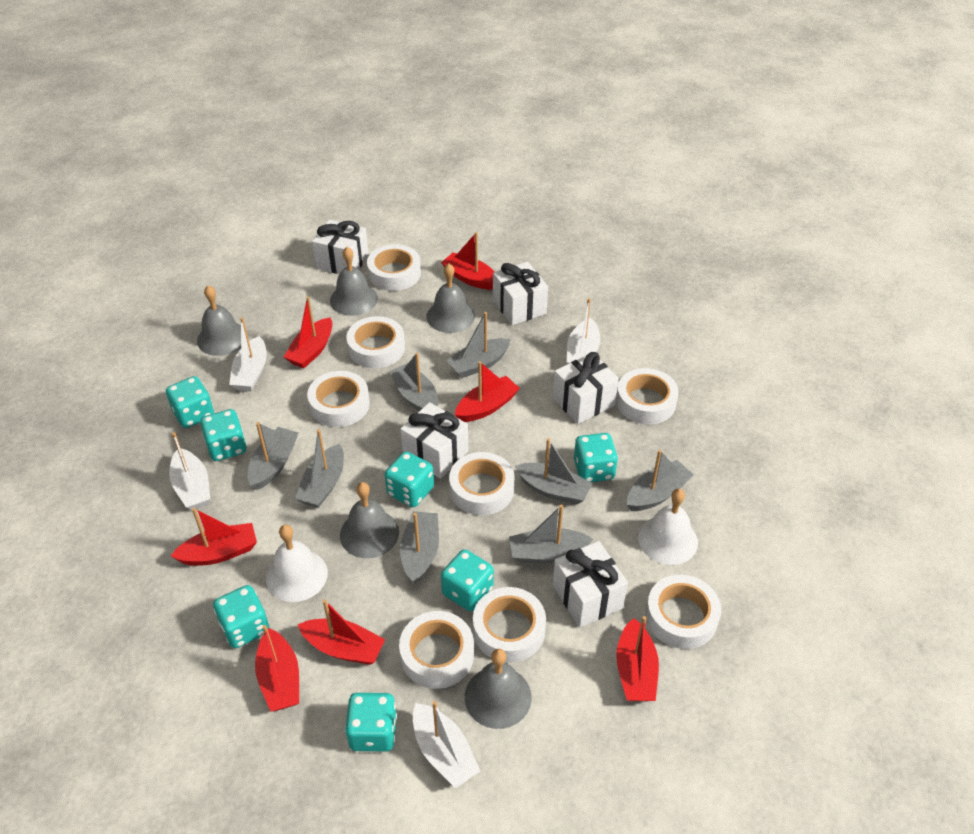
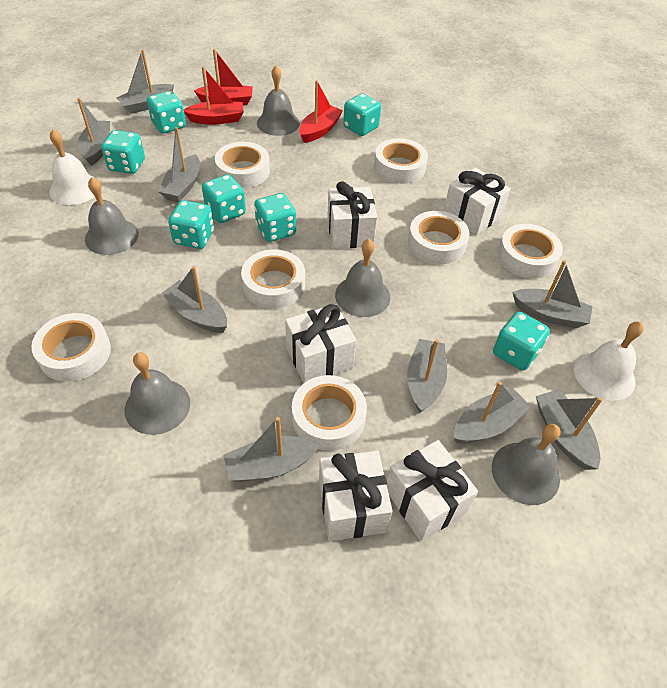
grey boat: 8 -> 9
red boat: 7 -> 3
white boat: 4 -> 0
white tape: 8 -> 7

